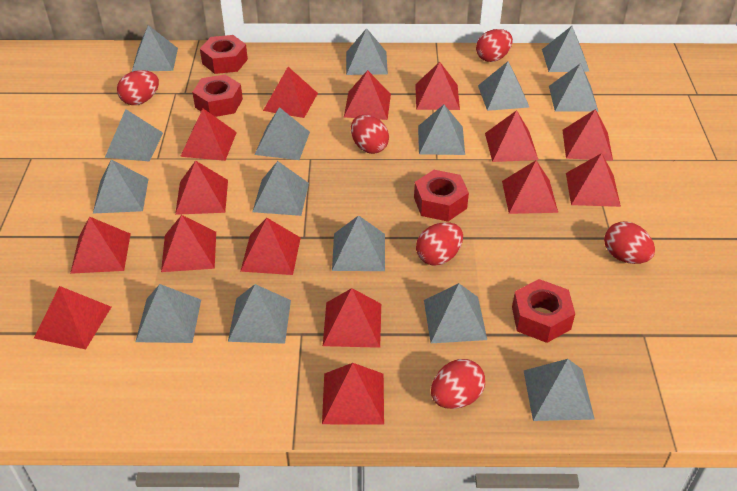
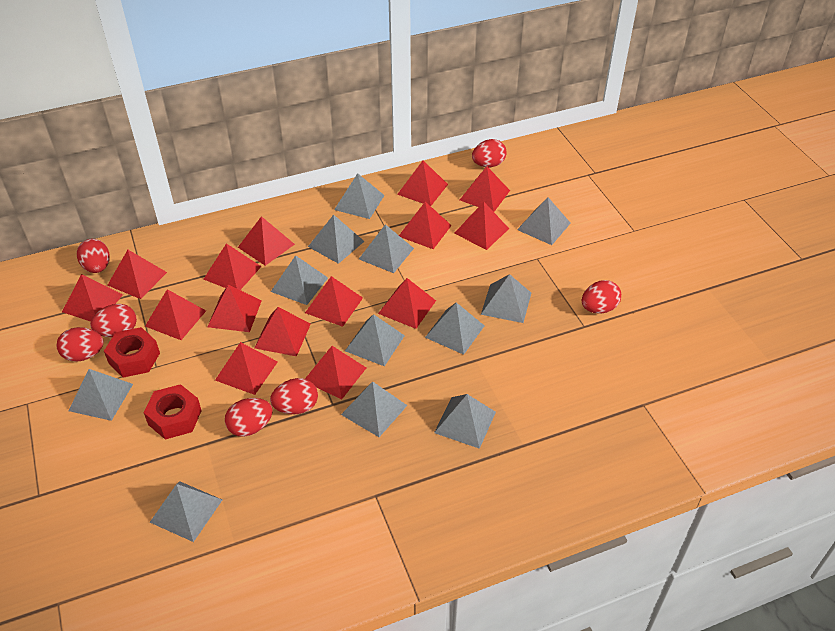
grey pyramid: 15 -> 12
red egg: 6 -> 7
red nut: 4 -> 2

